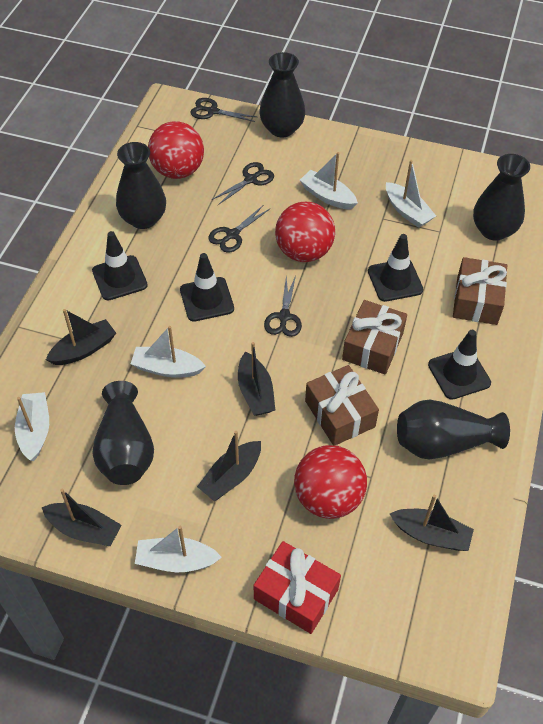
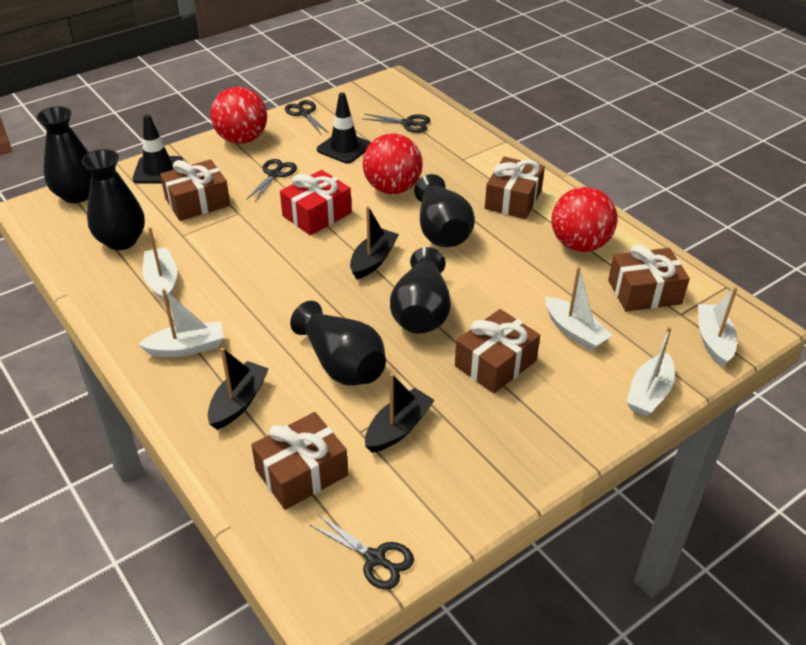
black boat: 5 -> 3
black traffic cone: 4 -> 2
brown gift: 3 -> 5

